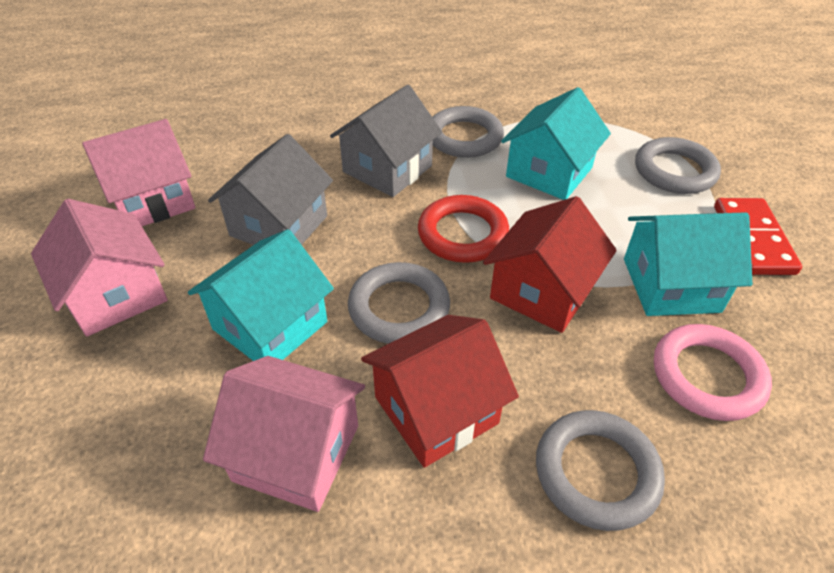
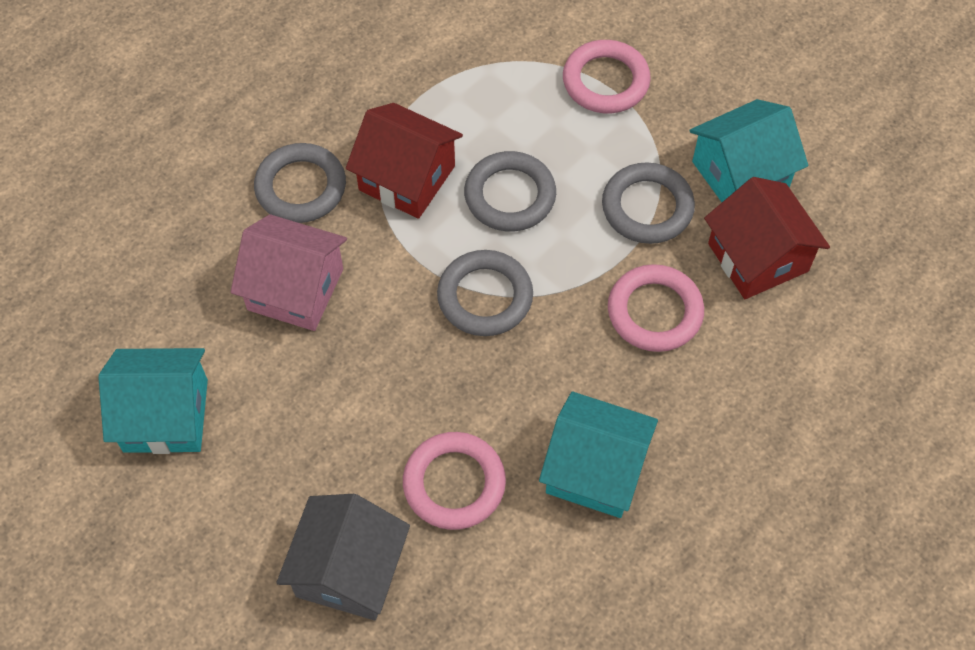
grey house: 2 -> 1
pink house: 3 -> 1
pink ring: 1 -> 3
red domino: 1 -> 0
red ring: 1 -> 0

